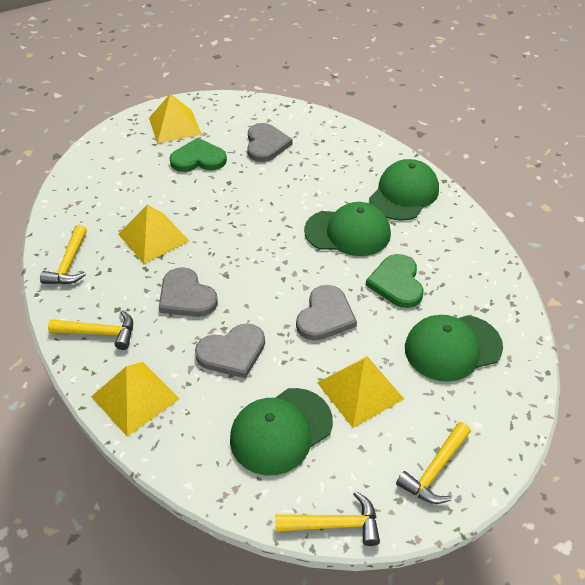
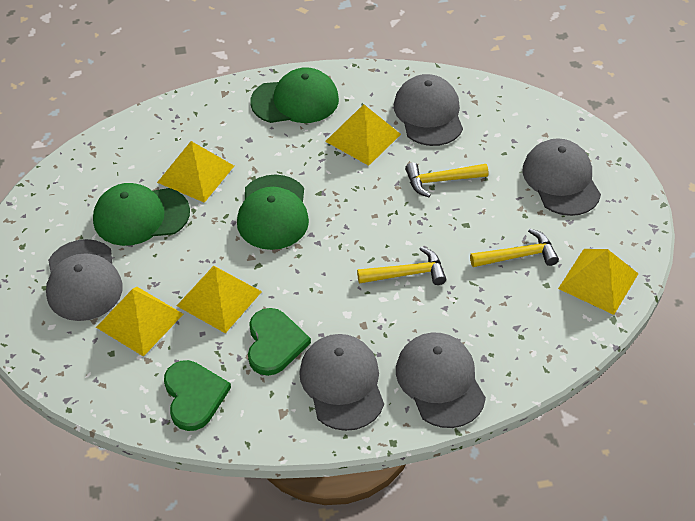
green cap: 4 -> 3
grey cap: 0 -> 5
grey heart: 4 -> 0
yellow hammer: 4 -> 3
yellow pyramid: 4 -> 5

